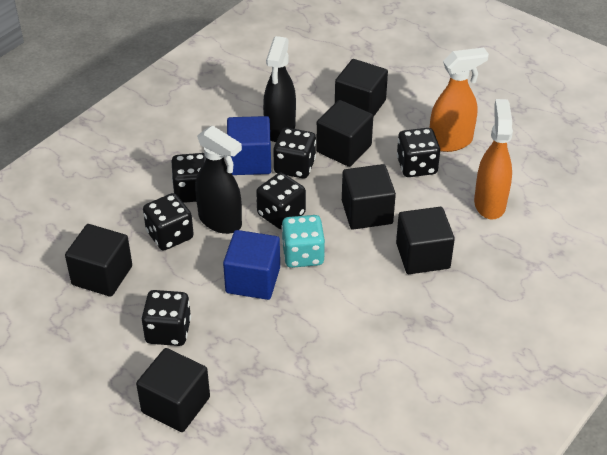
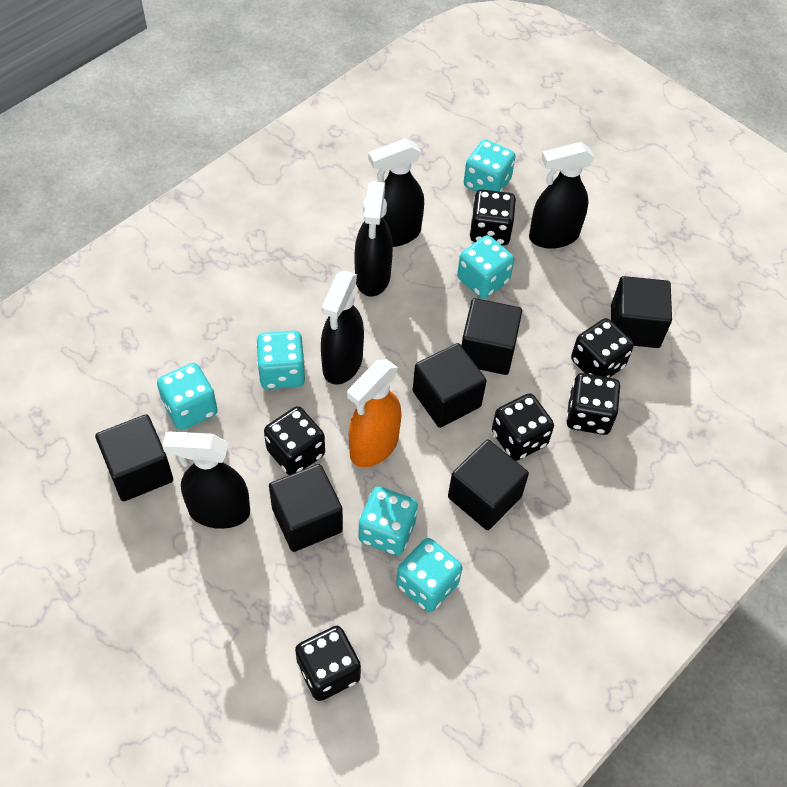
black spray bottle: 2 -> 5
blue cube: 2 -> 0
orange spray bottle: 2 -> 1
turquoise dice: 1 -> 6

